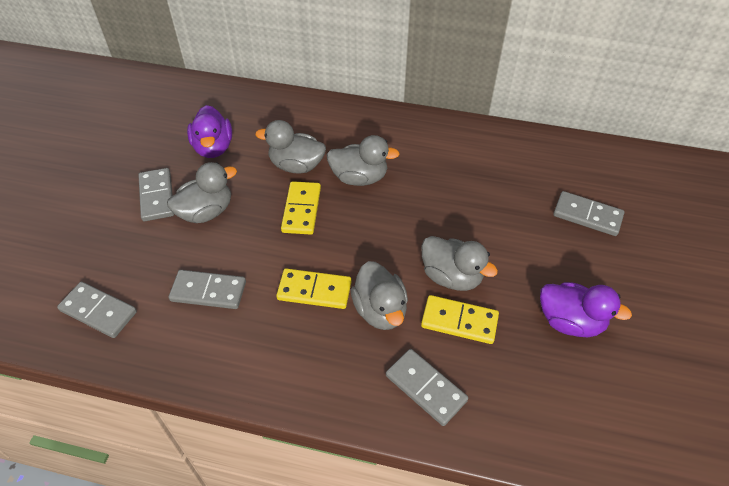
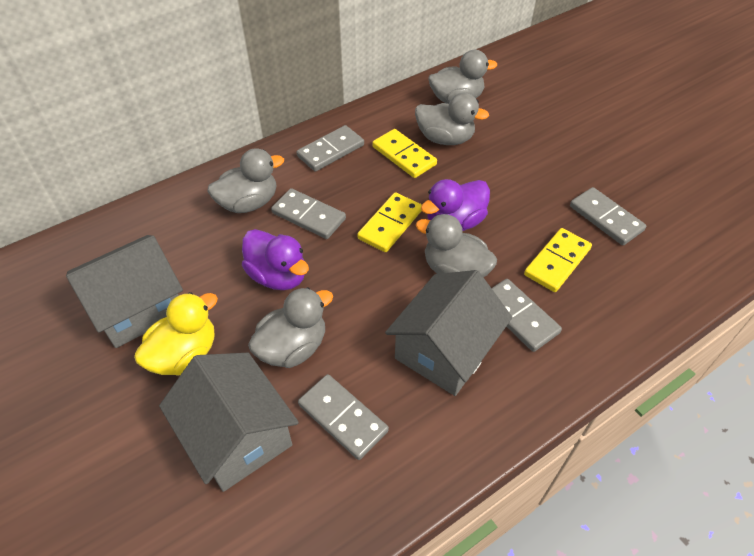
grey house: 0 -> 3
yellow duck: 0 -> 1

